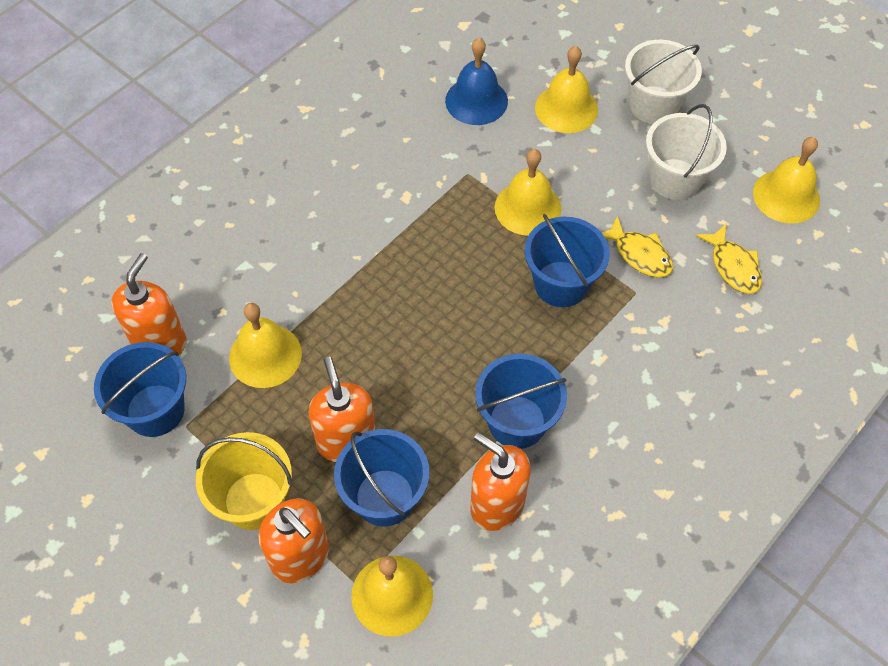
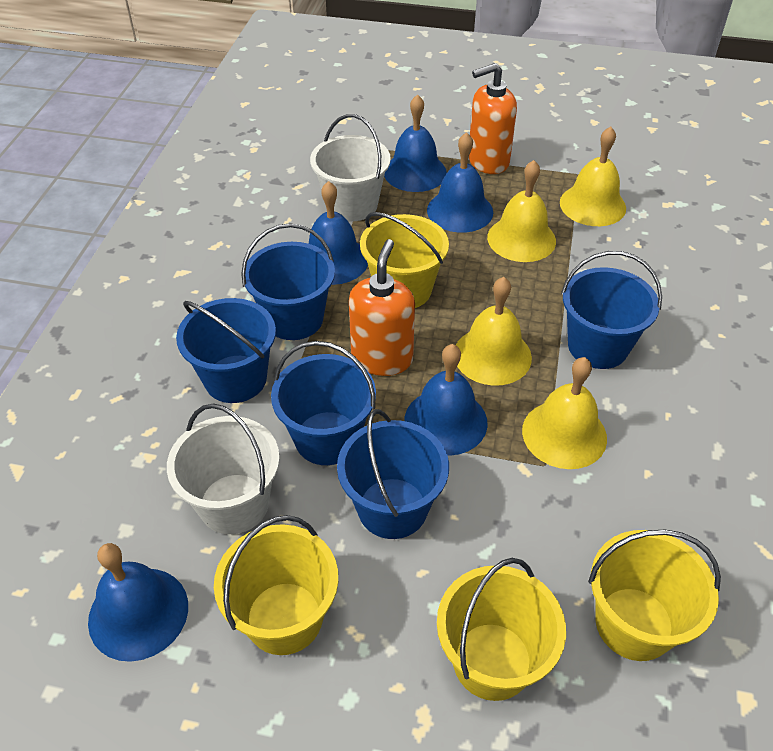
blue bell: 1 -> 5
blue bucket: 4 -> 5
orange soap dispenser: 4 -> 2
yellow bell: 5 -> 4
yellow bucket: 1 -> 4
yellow fish: 2 -> 0

